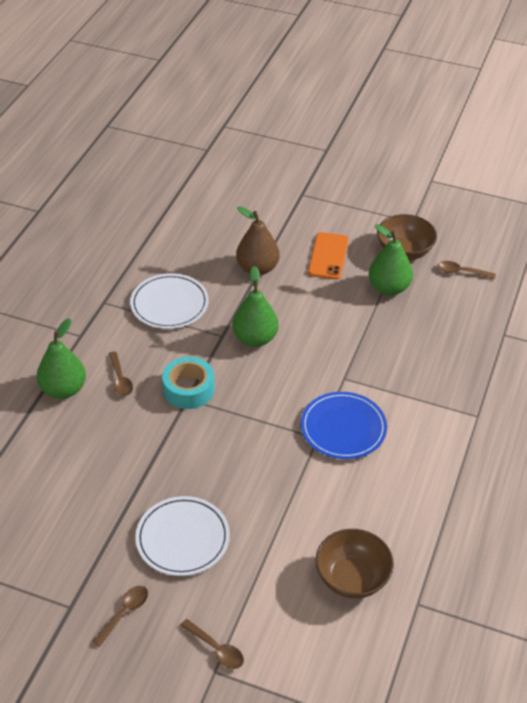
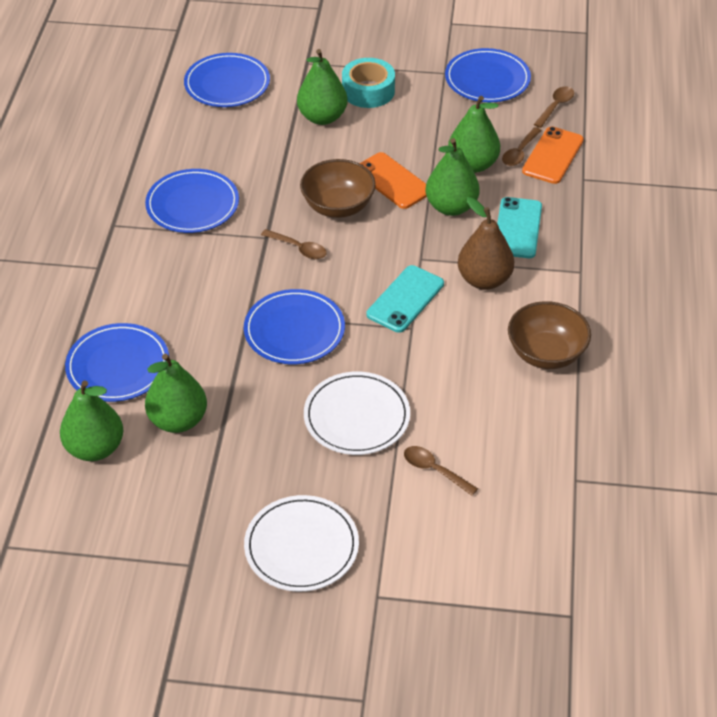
blue plate: 1 -> 5
green pear: 3 -> 5
orange phone: 1 -> 2
turquoise phone: 0 -> 2

